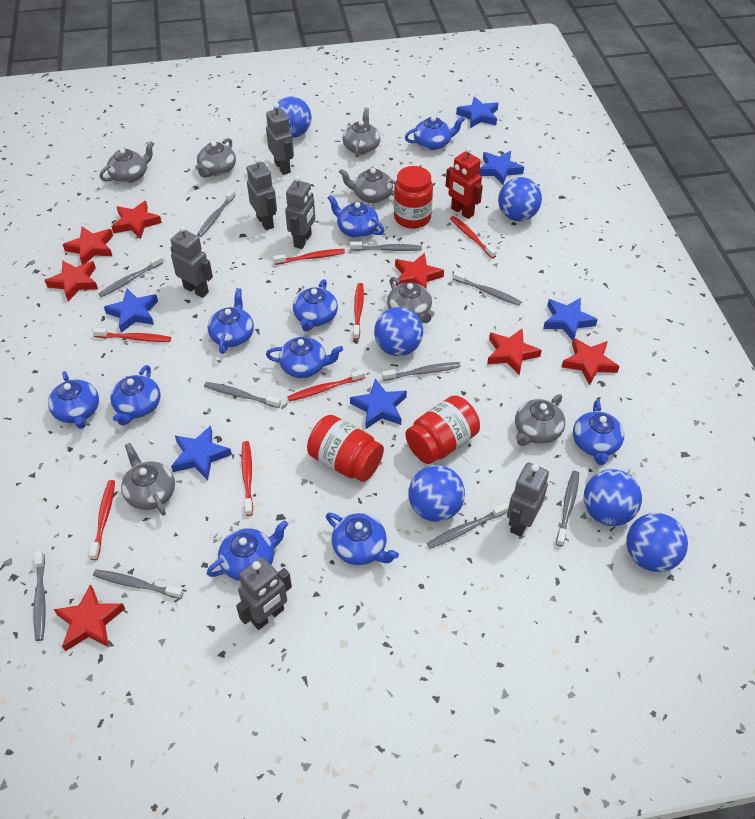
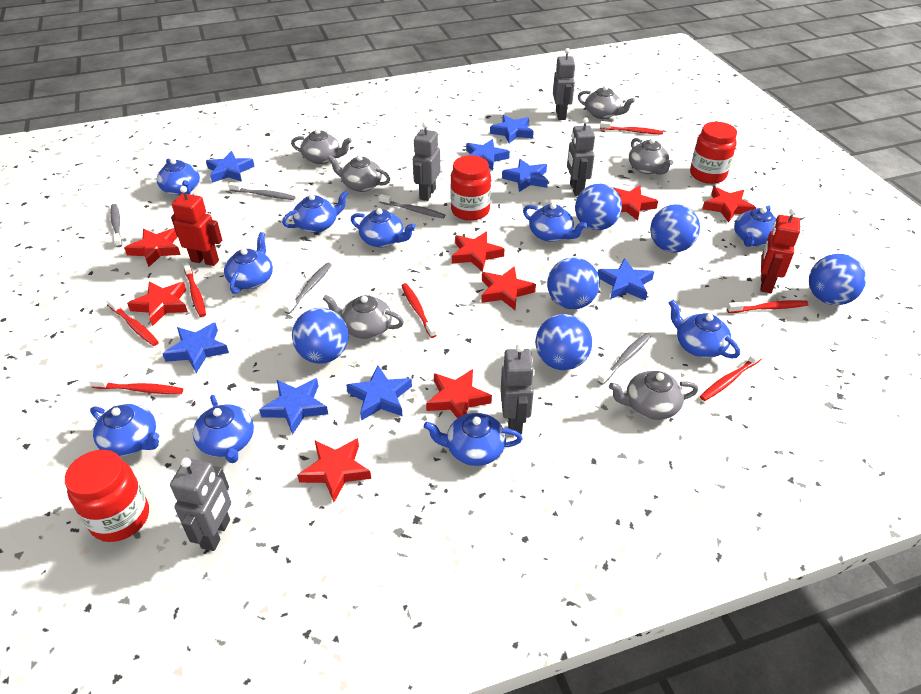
blue star: 6 -> 8
grey robot: 6 -> 5
grey teapot: 7 -> 6
grey toothbrush: 10 -> 5
red robot: 1 -> 2
red star: 7 -> 8

